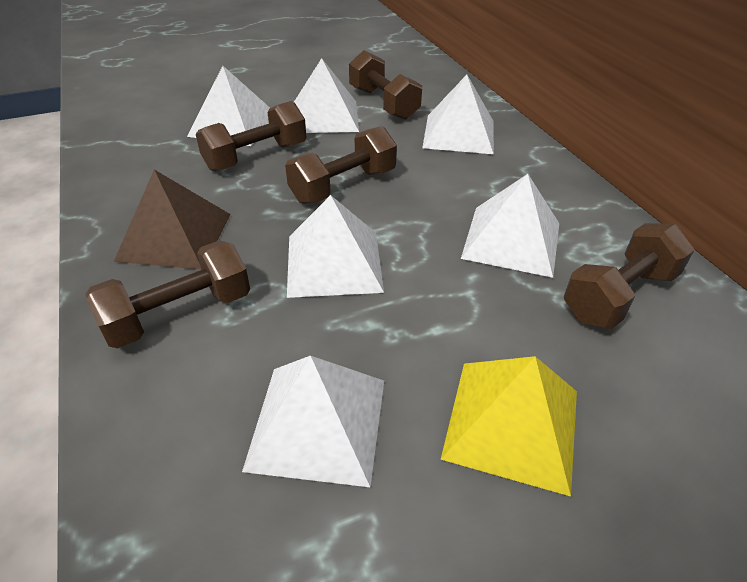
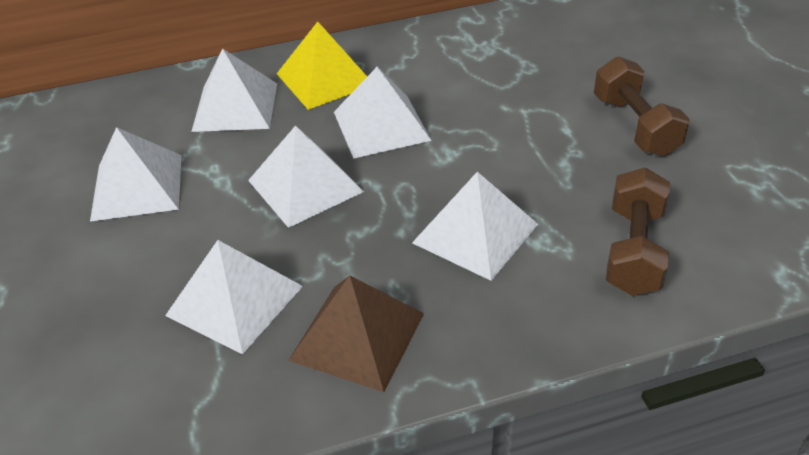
brown dumbbell: 5 -> 2

